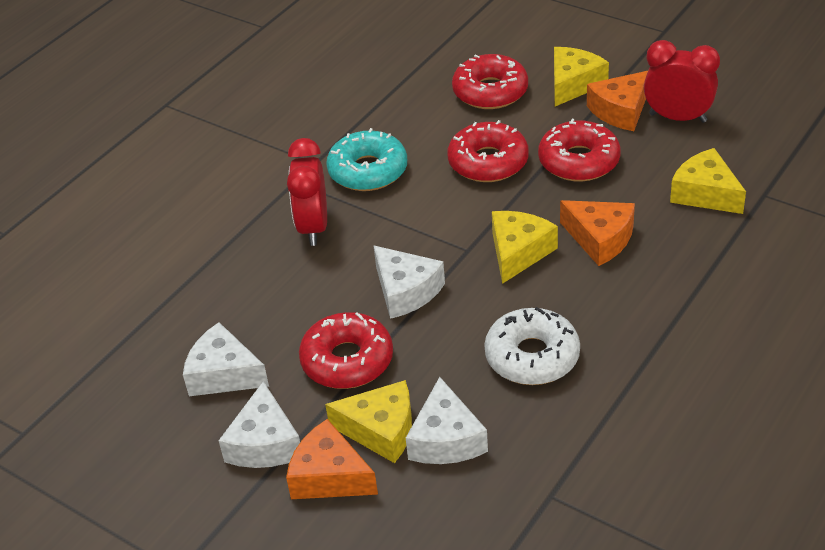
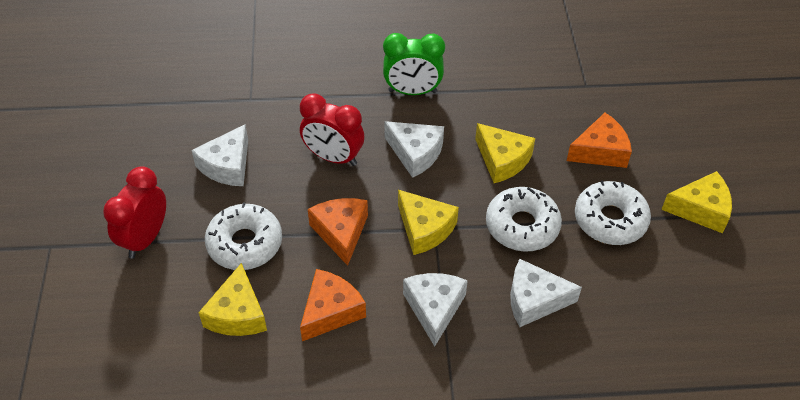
green clock: 0 -> 1
red donut: 4 -> 0
turquoise donut: 1 -> 0
white donut: 1 -> 3

